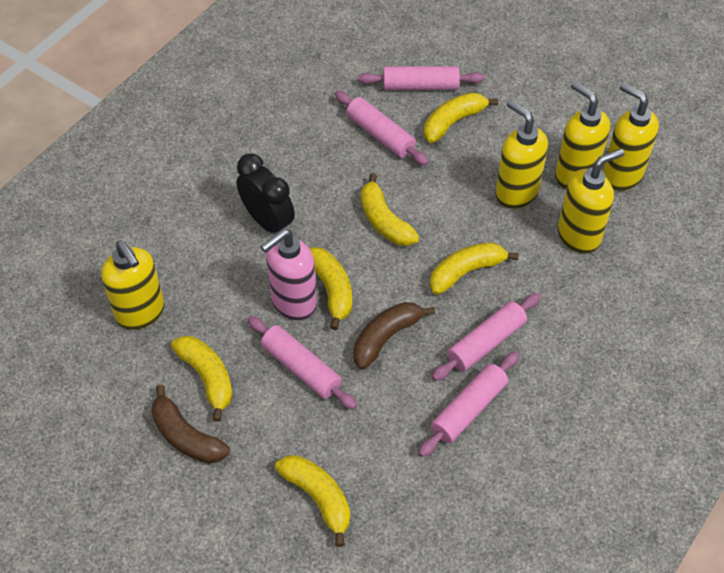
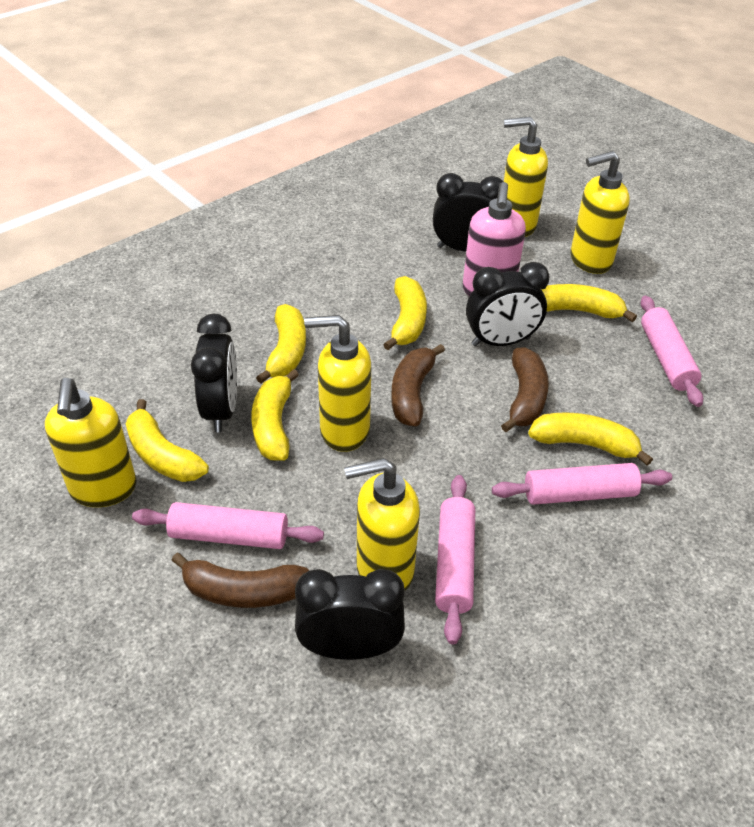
black clock: 1 -> 4
brown banana: 2 -> 3
pink rolling pin: 5 -> 4

